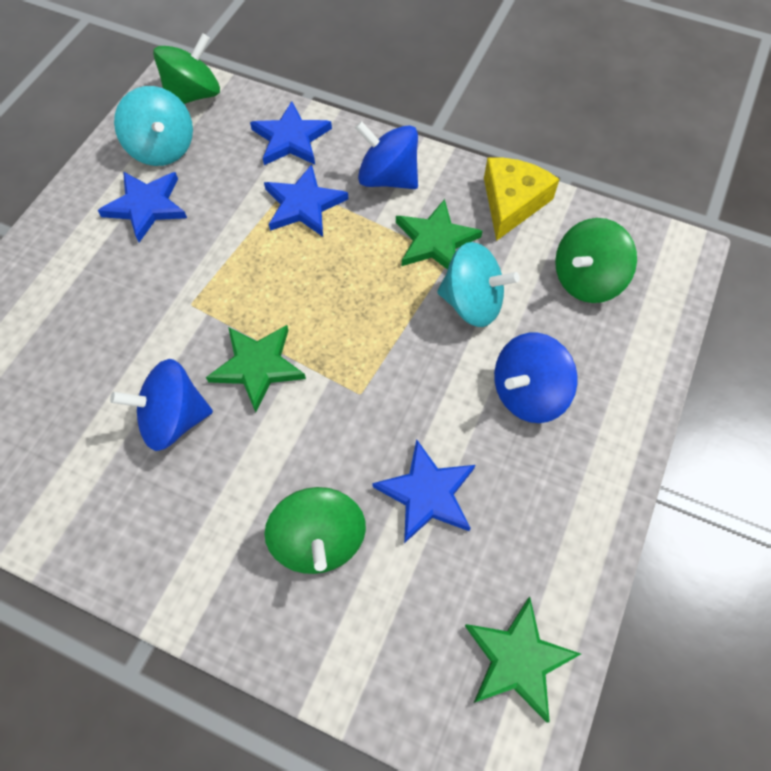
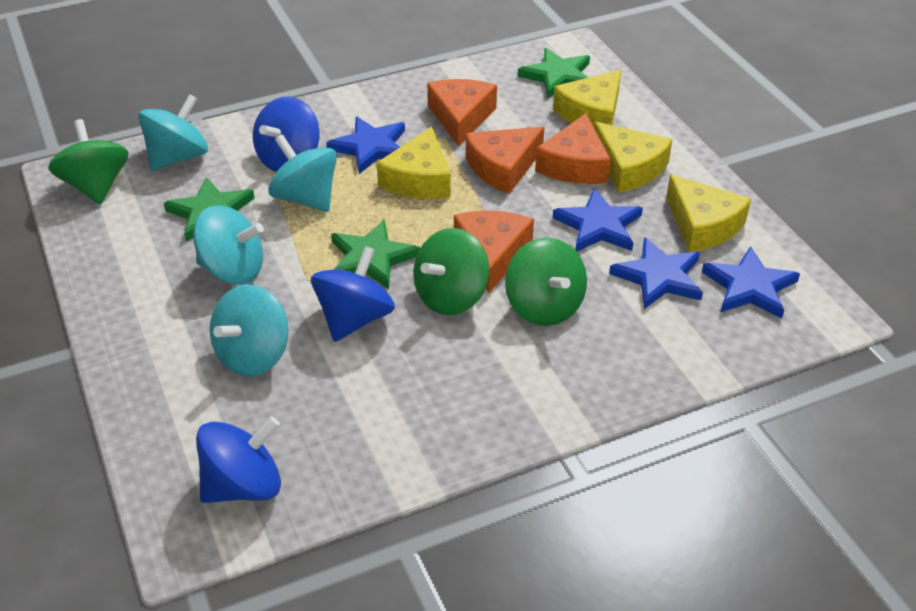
orange cheese: 0 -> 4
turquoise spinning top: 2 -> 4
yellow cheese: 1 -> 4

